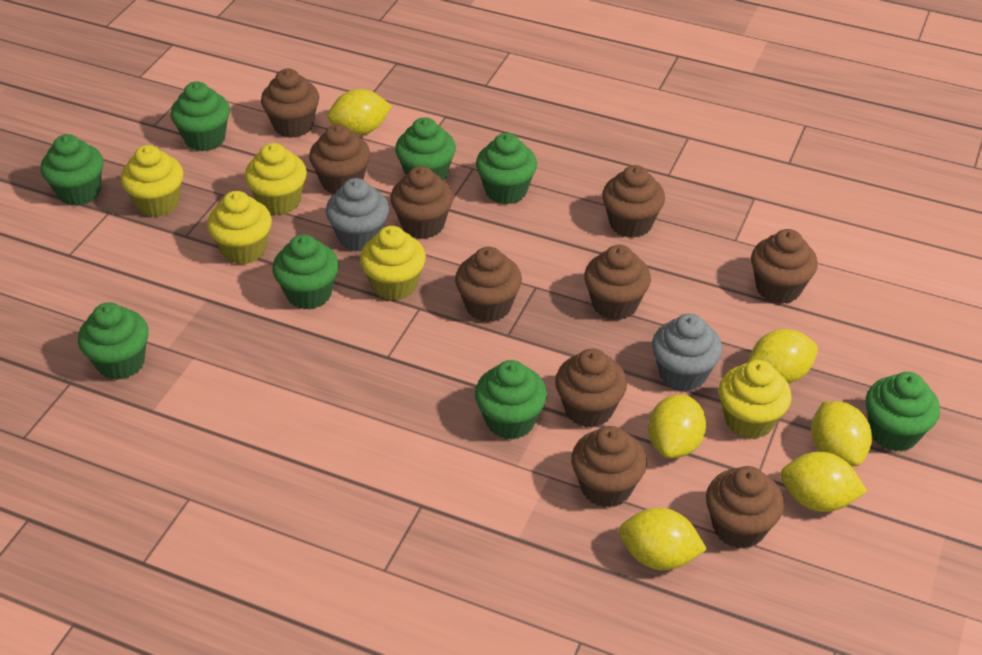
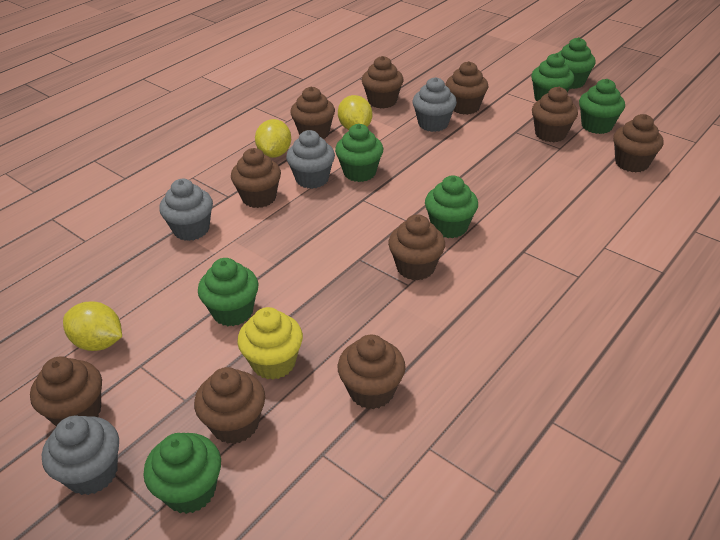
green cupcake: 8 -> 7
grey cupcake: 2 -> 4
yellow cupcake: 5 -> 1
yellow lemon: 6 -> 3

